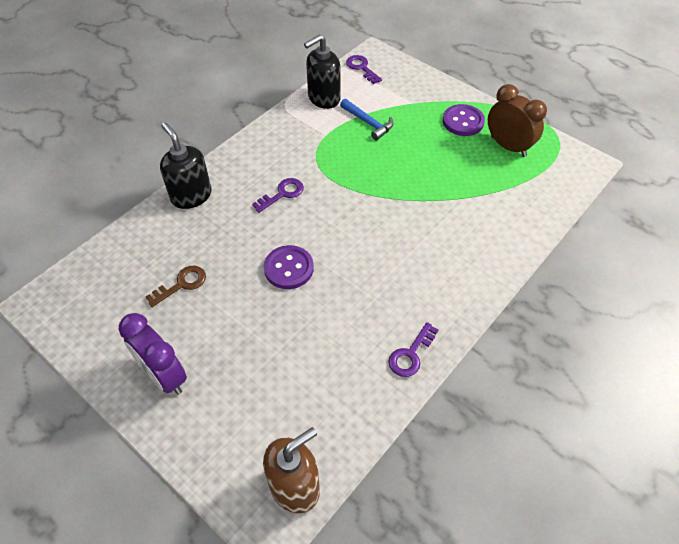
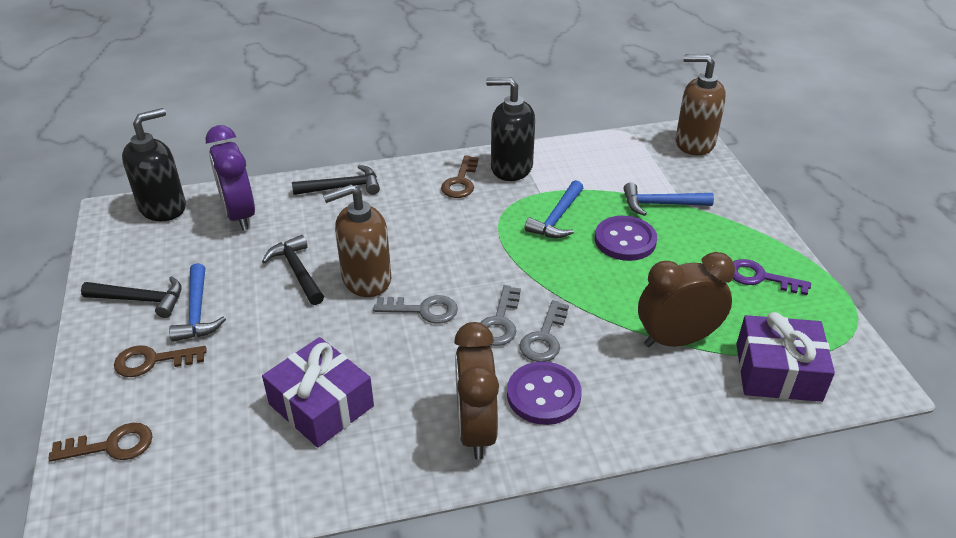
black hammer: 0 -> 3
blue hammer: 1 -> 3
brown clock: 1 -> 2
brown key: 1 -> 3
brown soap dispenser: 1 -> 2
grey key: 0 -> 3
purple gift: 0 -> 2
purple key: 3 -> 1

